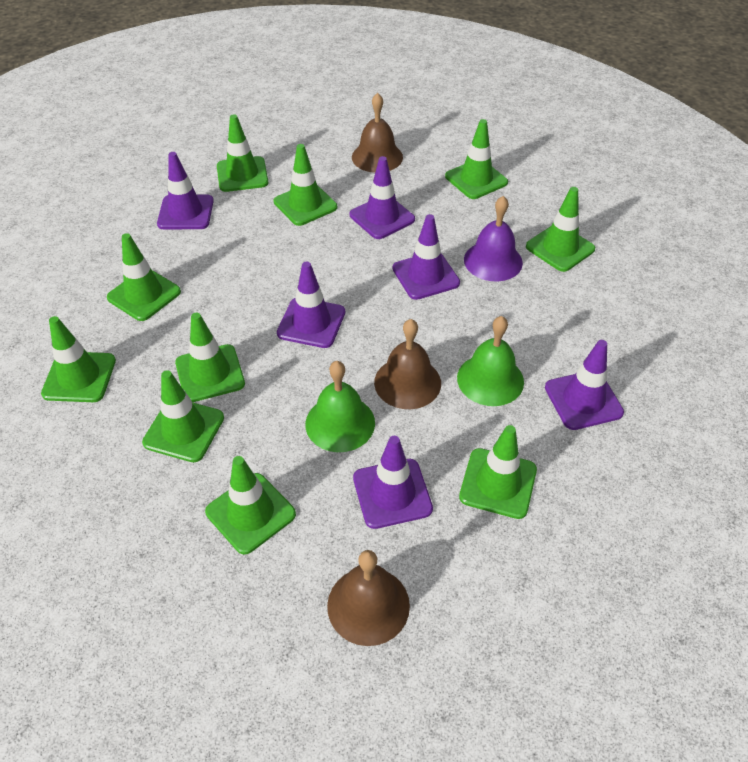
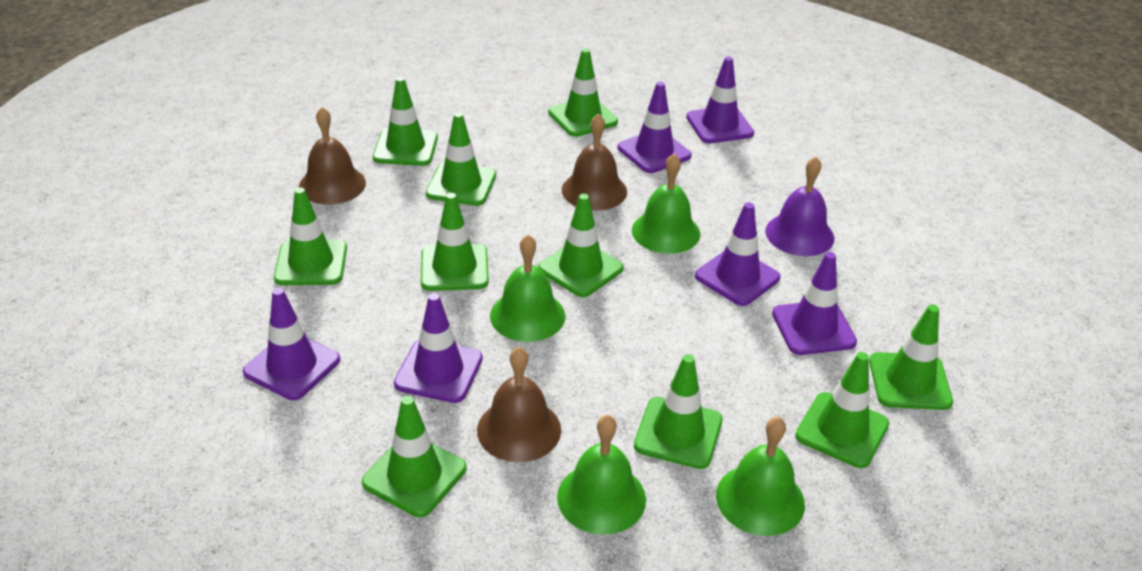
green bell: 2 -> 4

